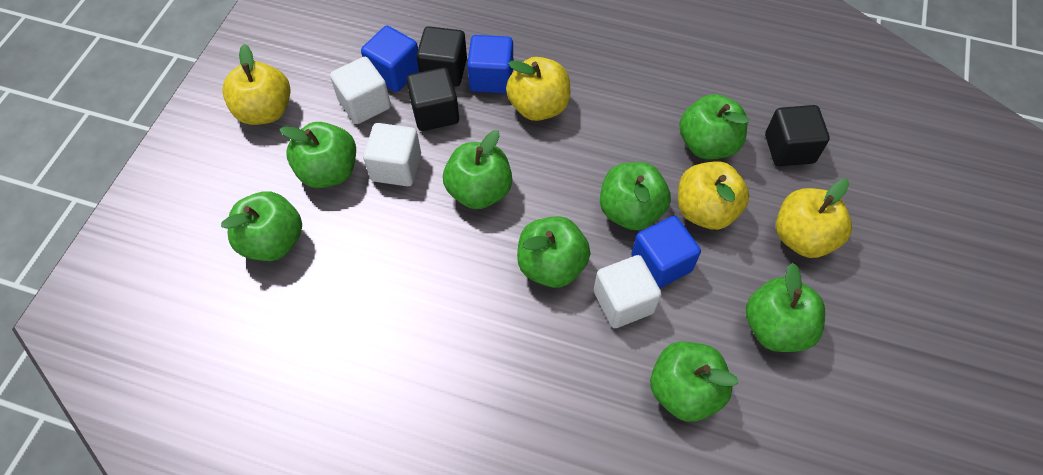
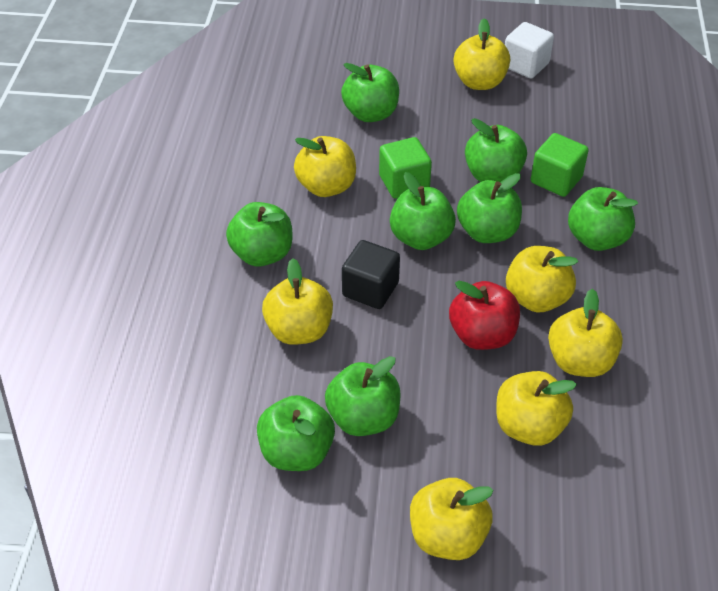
black cube: 3 -> 1
blue cube: 3 -> 0
green cube: 0 -> 2
red apple: 0 -> 1
white cube: 3 -> 1
yellow apple: 4 -> 7

